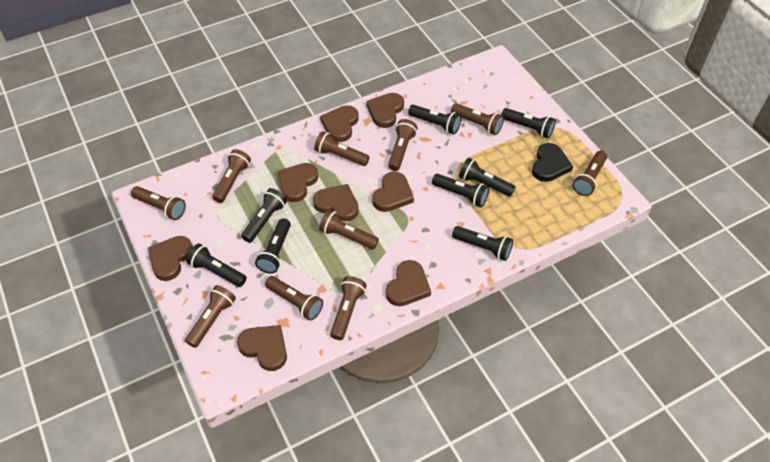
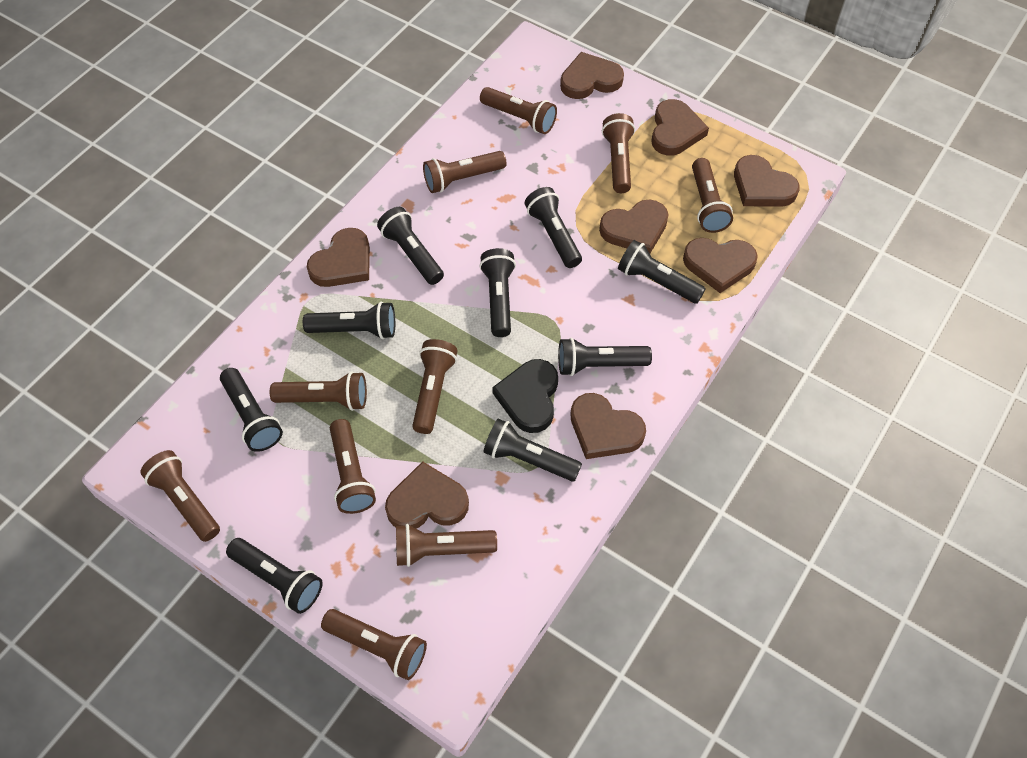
black flashlight: 8 -> 9

